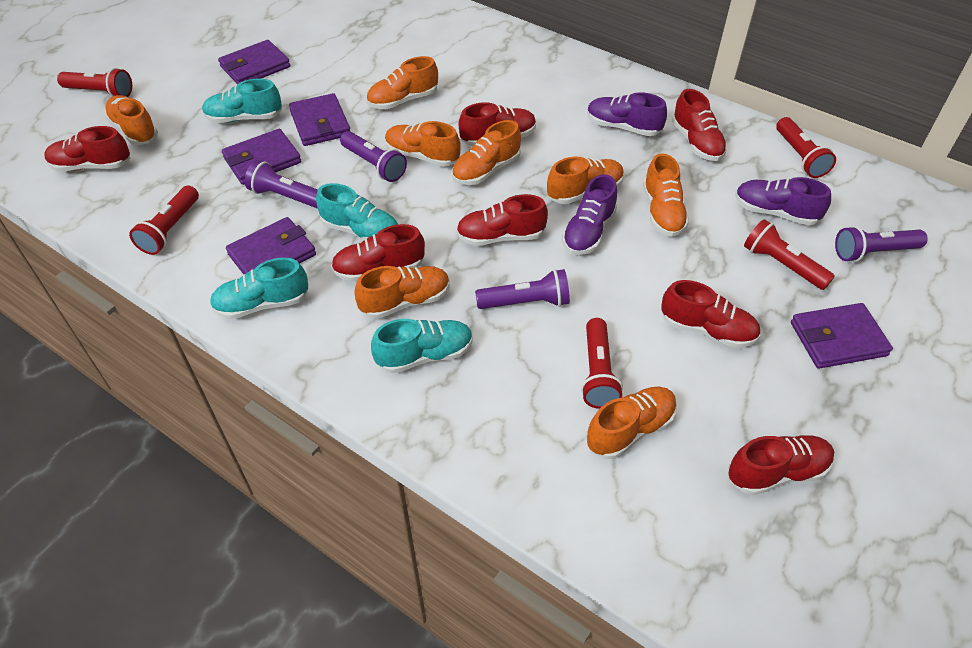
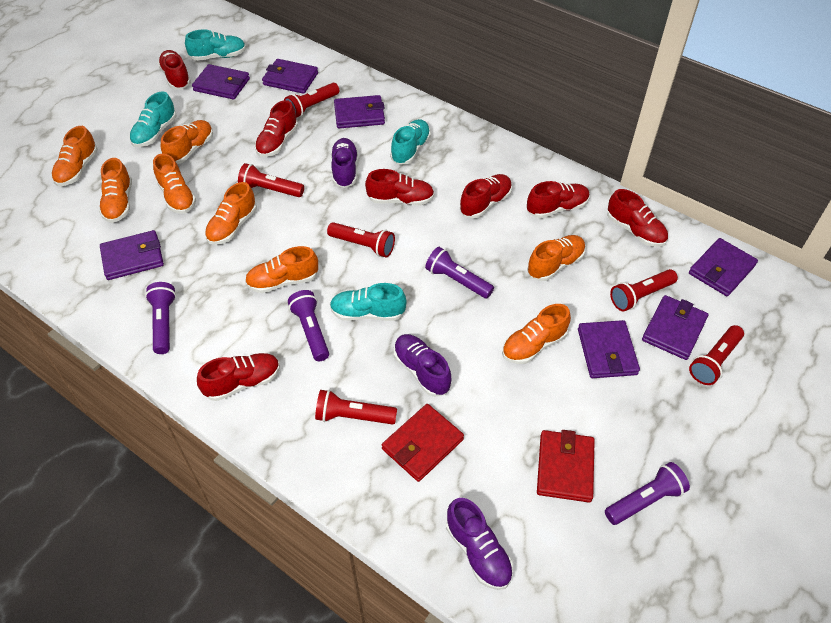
purple wallet: 5 -> 7
red flashlight: 5 -> 6
red wallet: 0 -> 2

